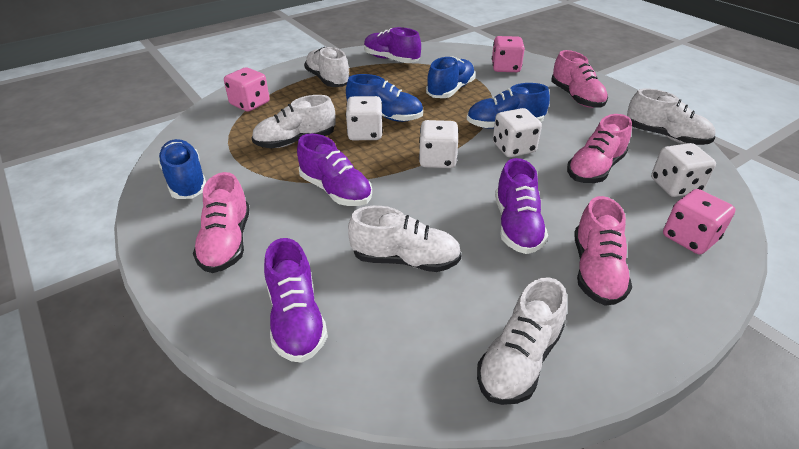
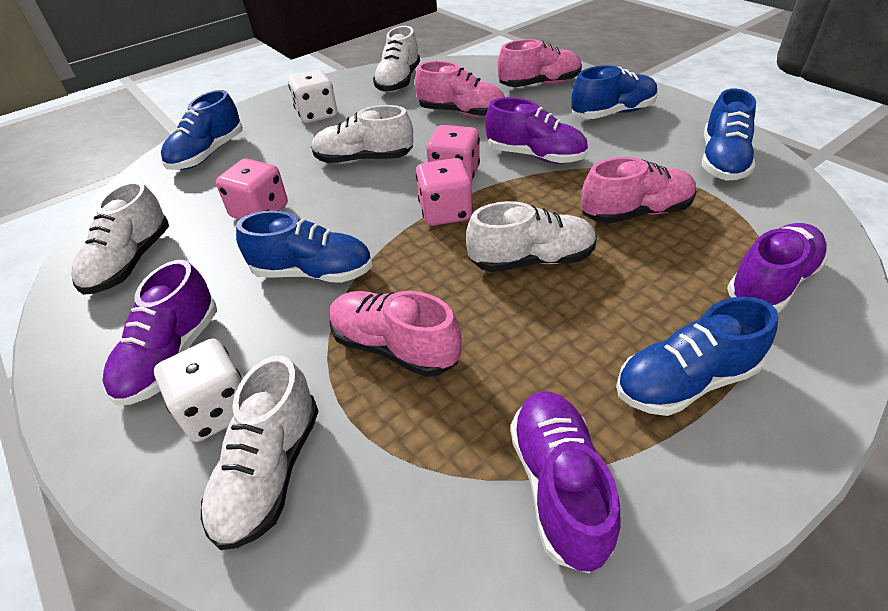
blue shoe: 4 -> 5
white dice: 4 -> 2

